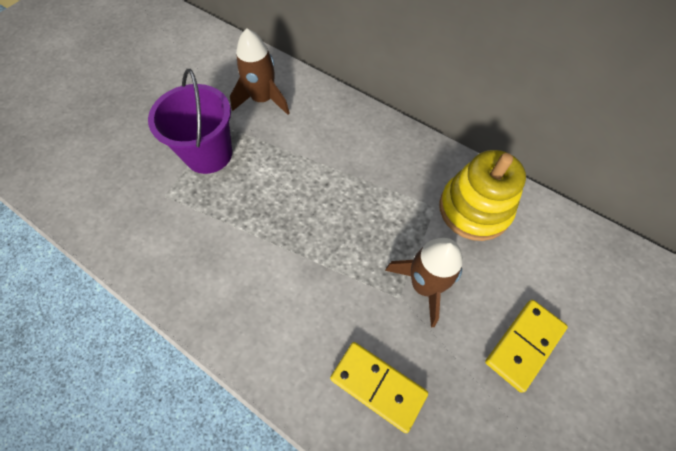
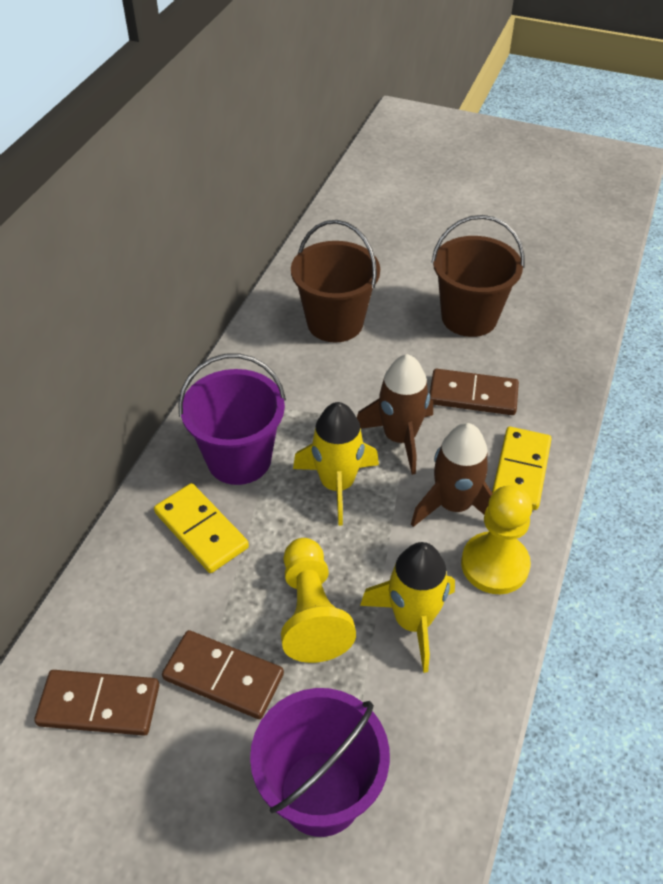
brown bucket: 0 -> 2
brown domino: 0 -> 3
purple bucket: 1 -> 2
yellow pawn: 0 -> 2
yellow rocket: 0 -> 2
yellow stacking toy: 1 -> 0

